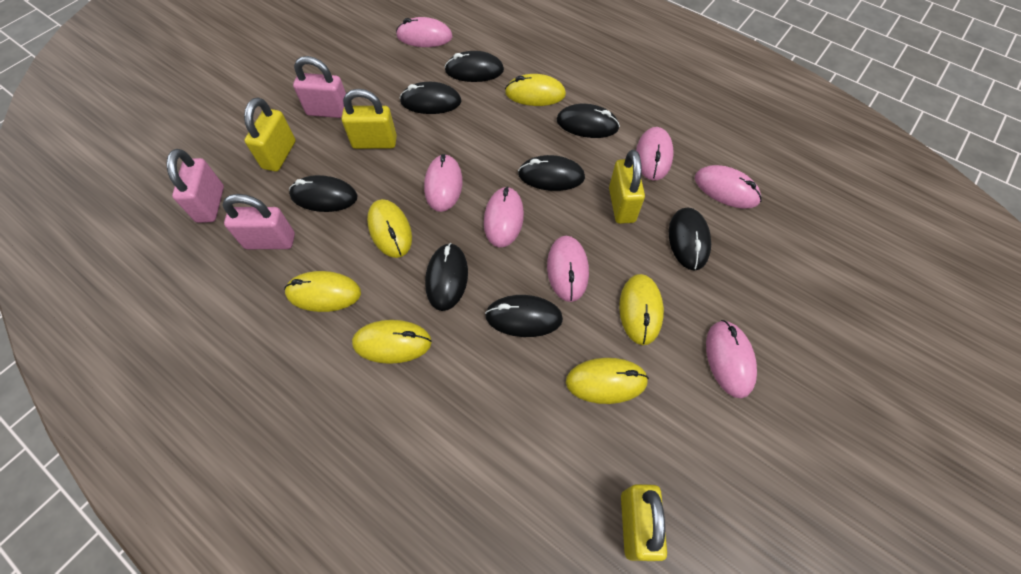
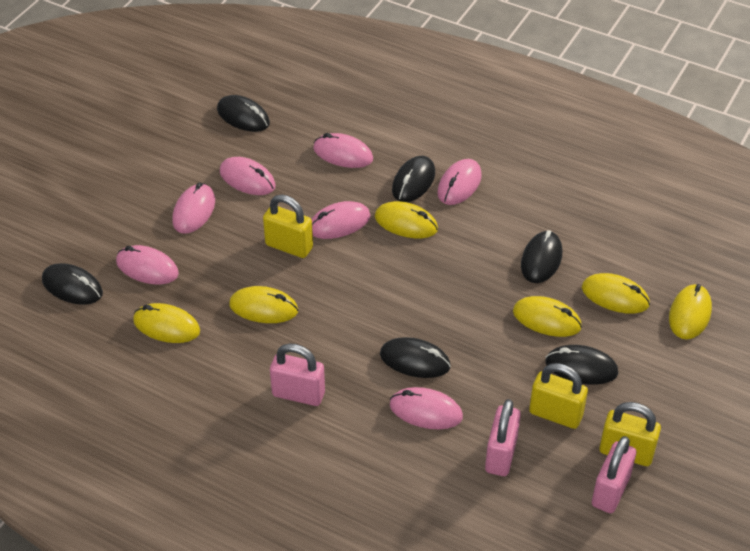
black mouse: 8 -> 6
yellow padlock: 4 -> 3

